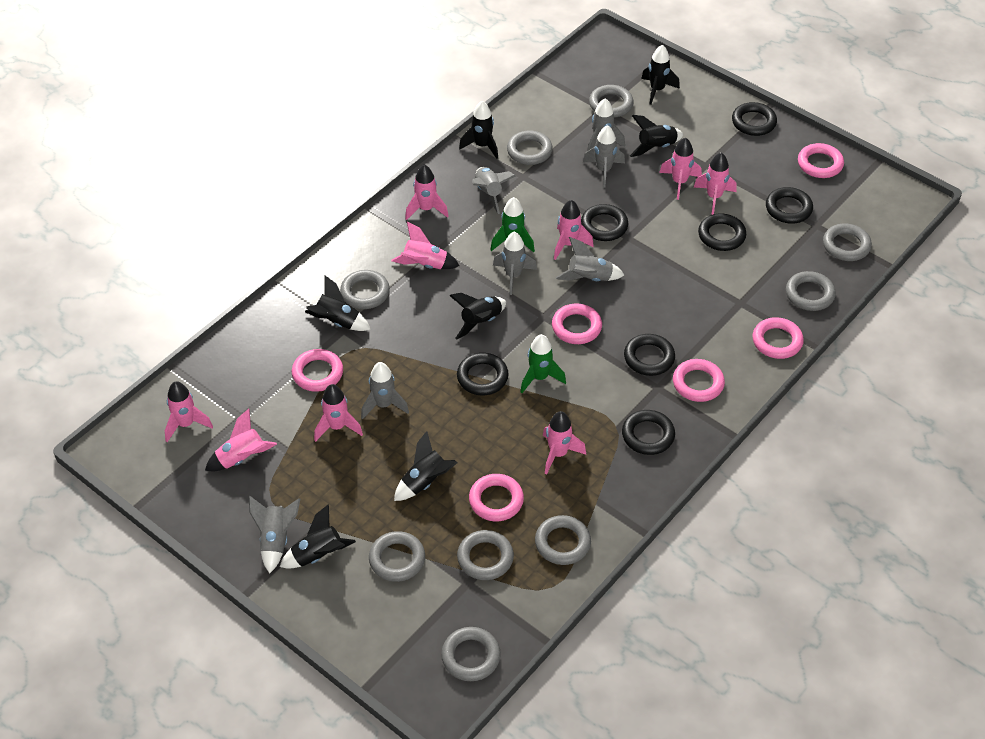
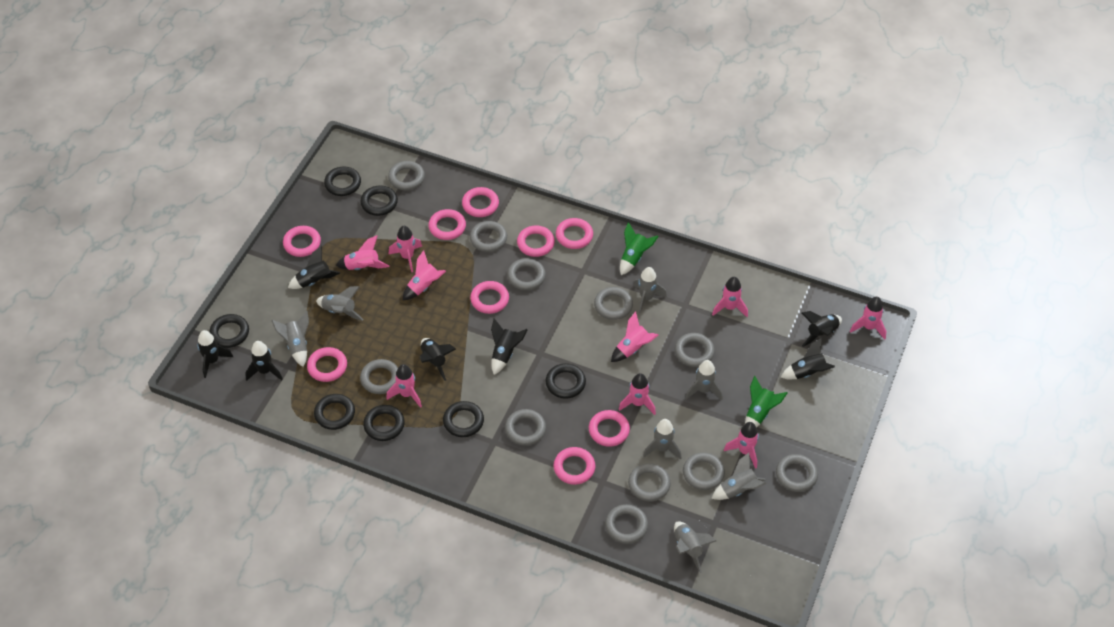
grey ring: 9 -> 11
pink ring: 6 -> 9

